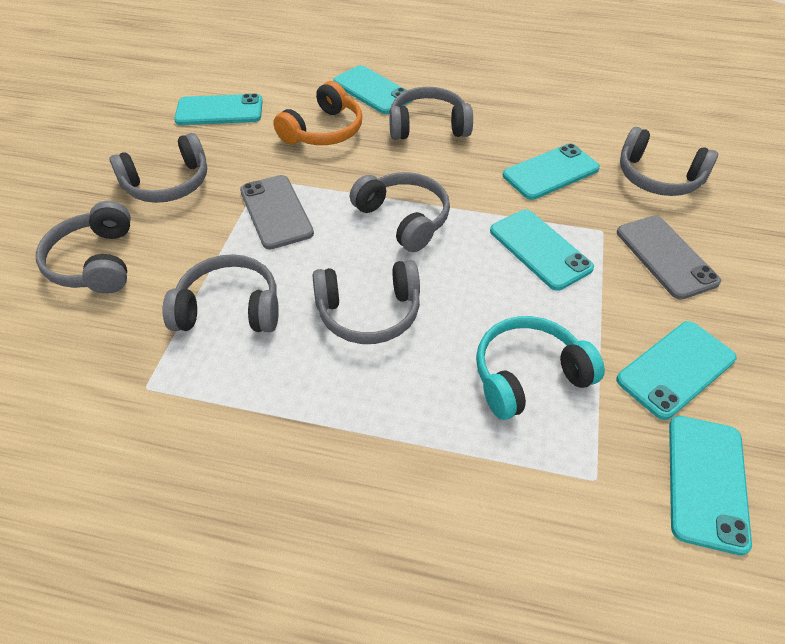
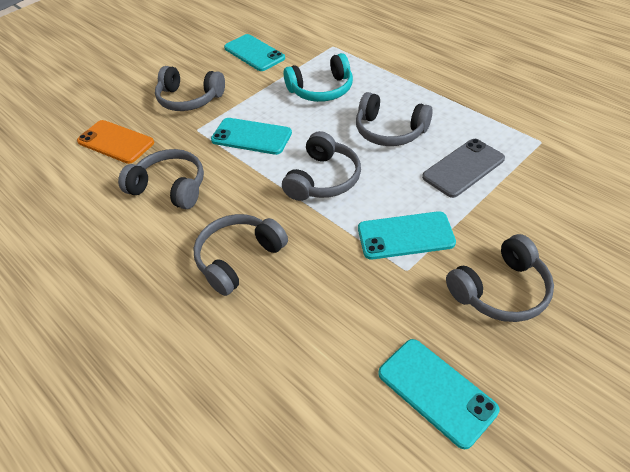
grey headphones: 7 -> 6
grey phone: 2 -> 1
orange headphones: 1 -> 0
orange phone: 0 -> 1
turquoise phone: 6 -> 4

